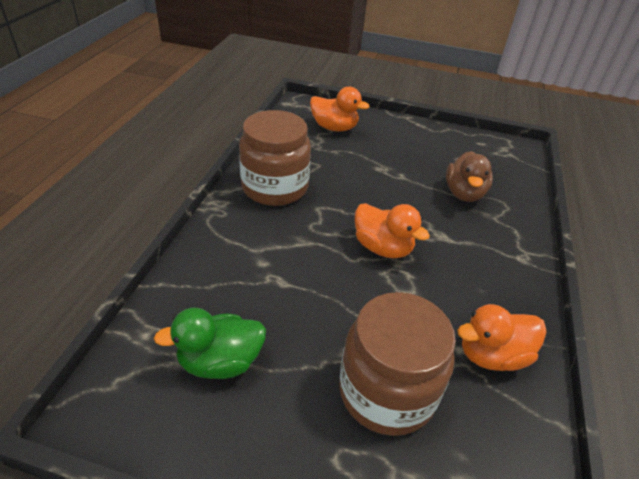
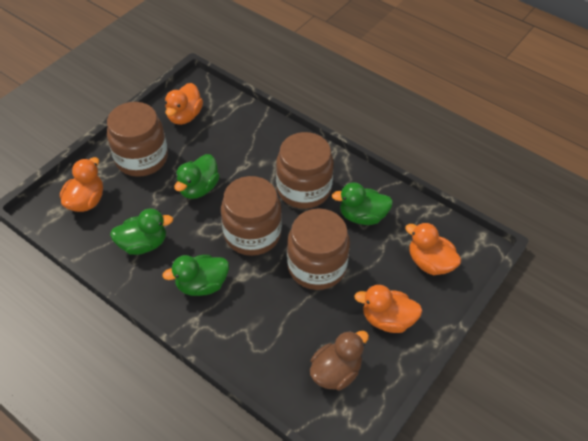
brown jar: 2 -> 4
green duck: 1 -> 4
orange duck: 3 -> 4

